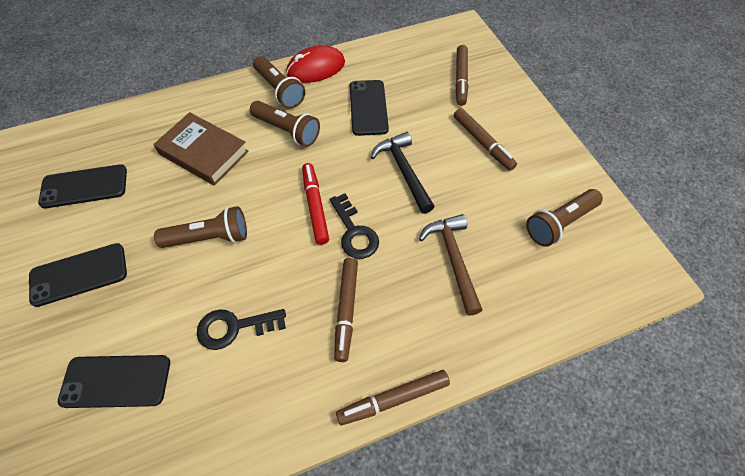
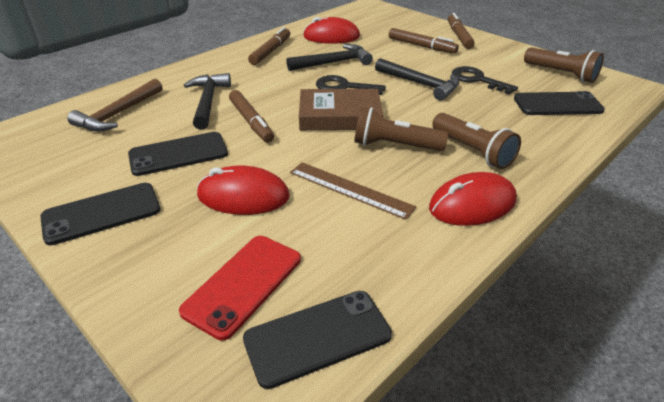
black hammer: 1 -> 3
brown flashlight: 4 -> 3
brown ruler: 0 -> 1
red marker: 1 -> 0
red mouse: 1 -> 3
red phone: 0 -> 1

